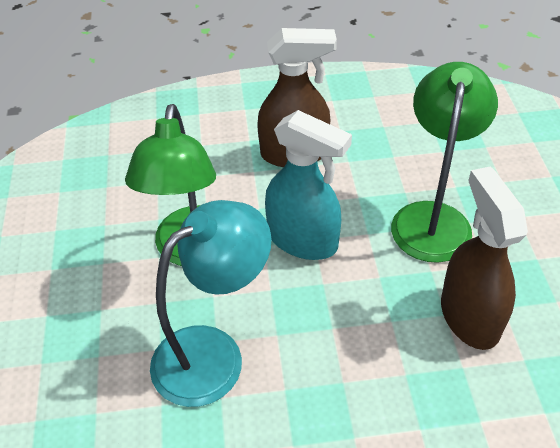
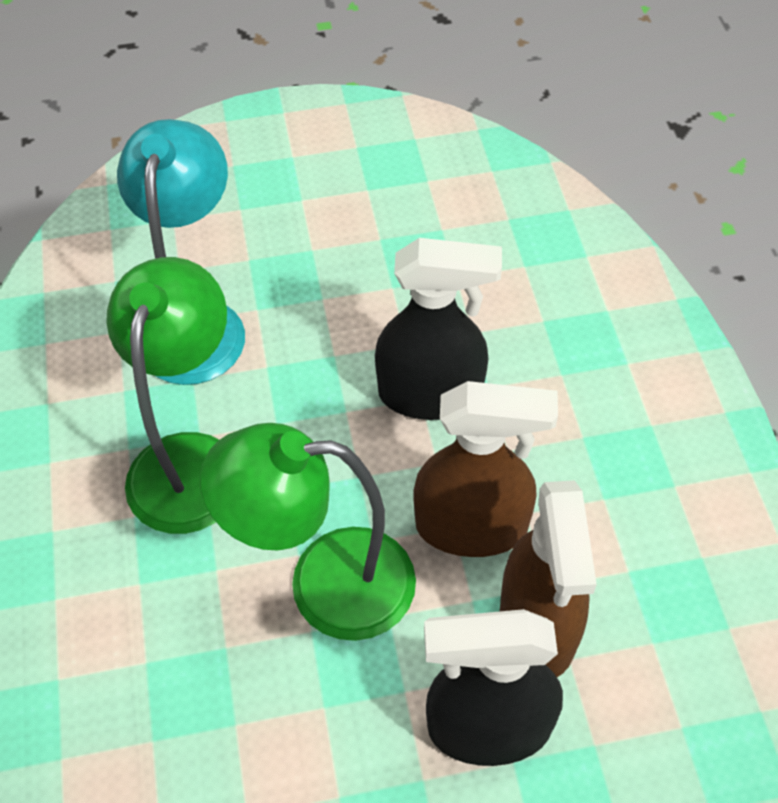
black spray bottle: 0 -> 2
turquoise spray bottle: 1 -> 0

